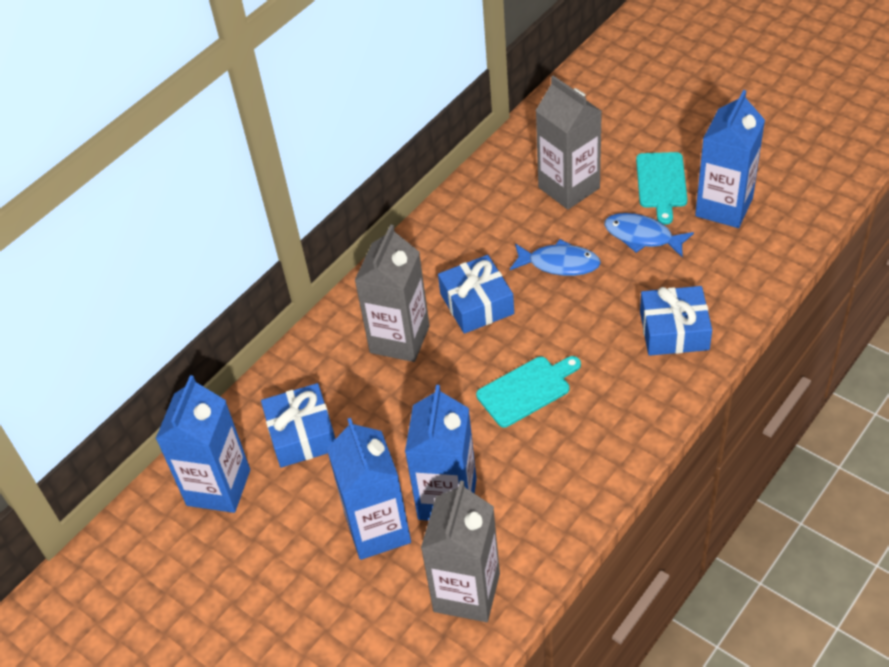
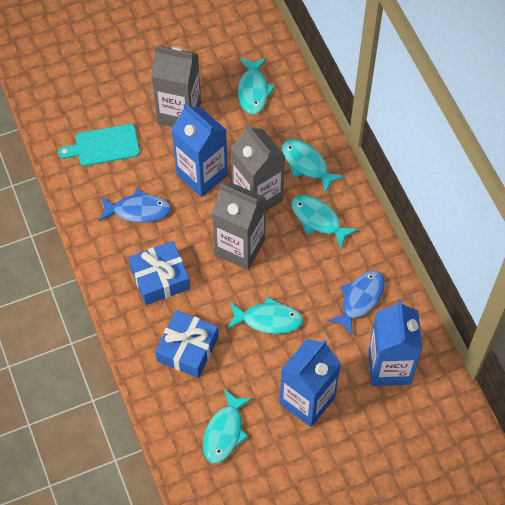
blue carton: 4 -> 3
blue gift: 3 -> 2
turquoise cutting board: 2 -> 1
turquoise fish: 0 -> 5

